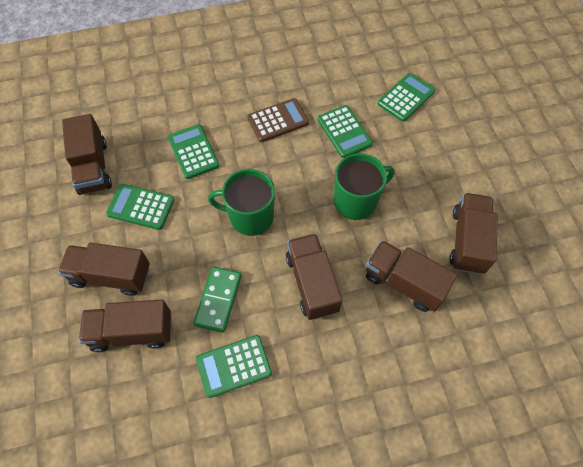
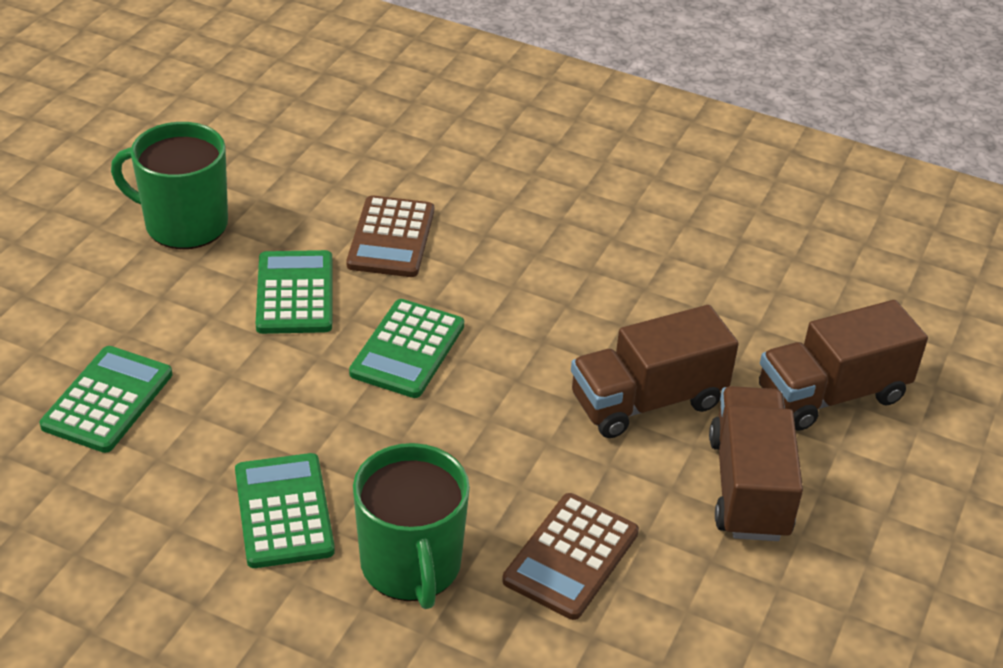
brown calculator: 1 -> 2
brown truck: 6 -> 3
green calculator: 5 -> 4
green domino: 1 -> 0

